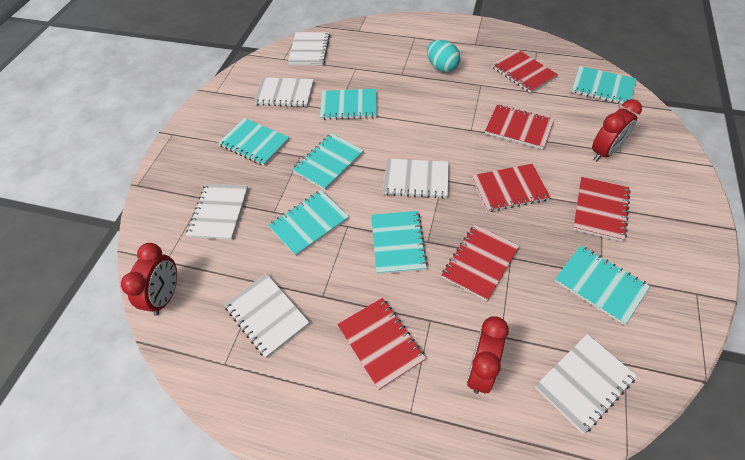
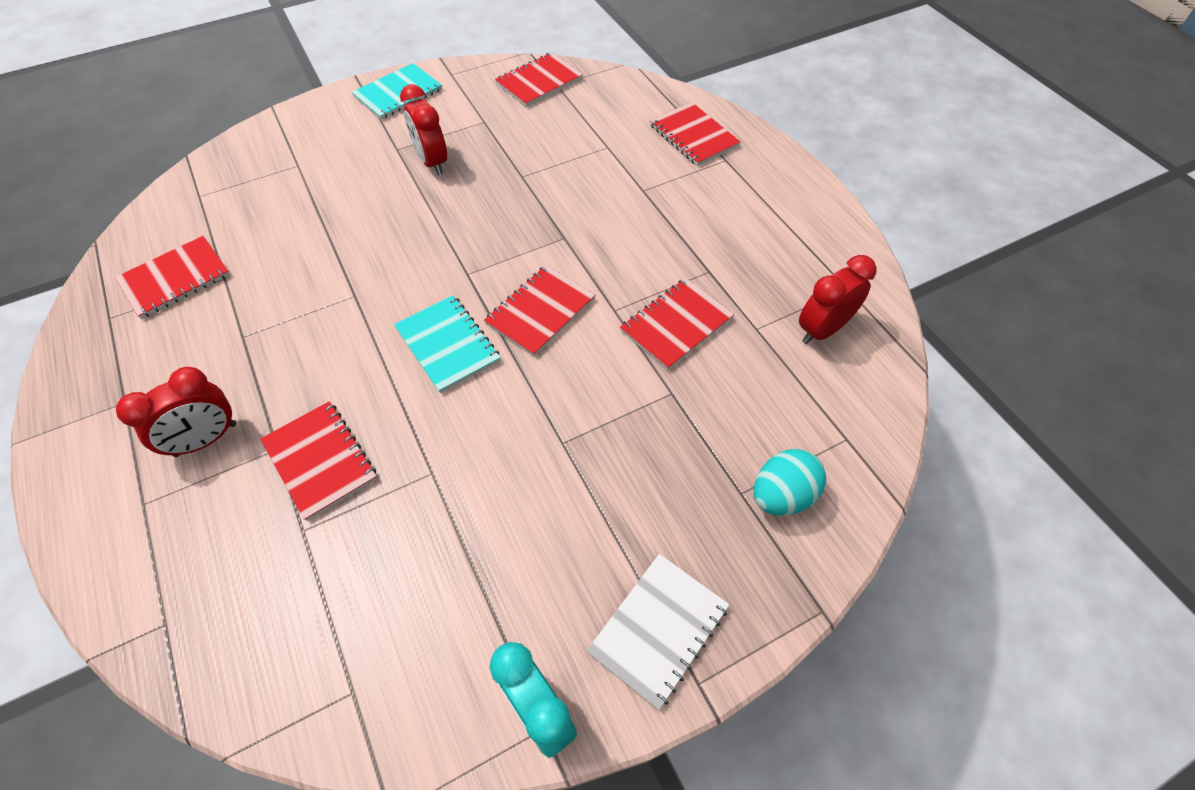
turquoise clock: 0 -> 1
turquoise notebook: 7 -> 2
white notebook: 6 -> 1

